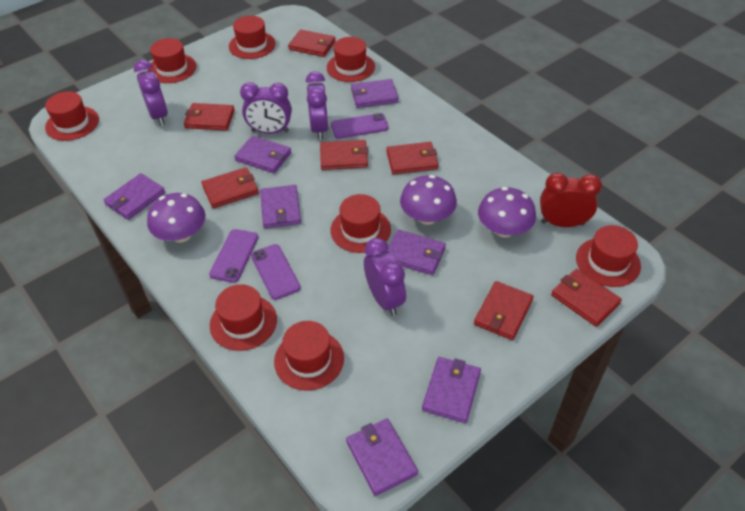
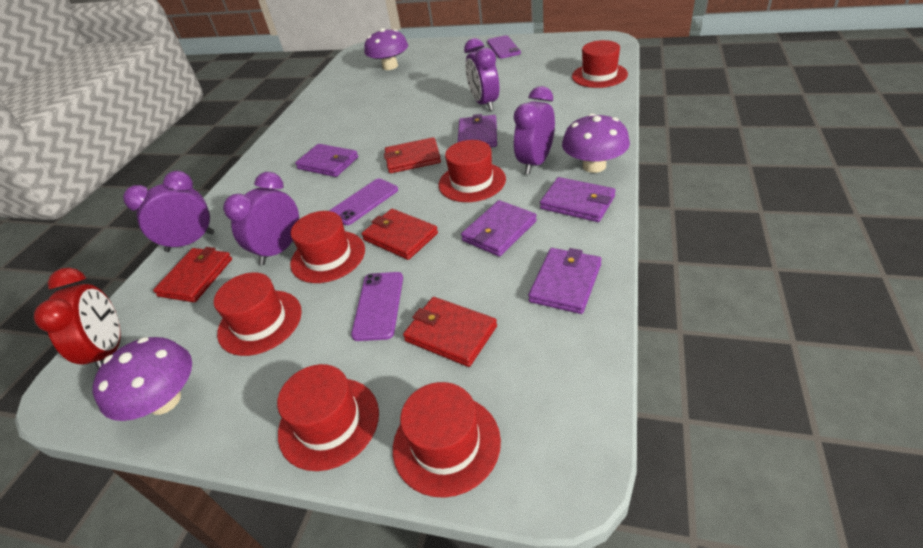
purple wallet: 7 -> 5
red hat: 8 -> 6
red wallet: 7 -> 4

